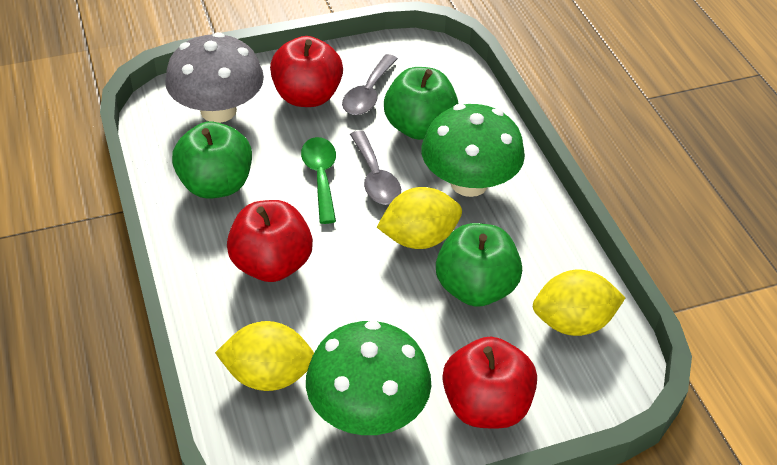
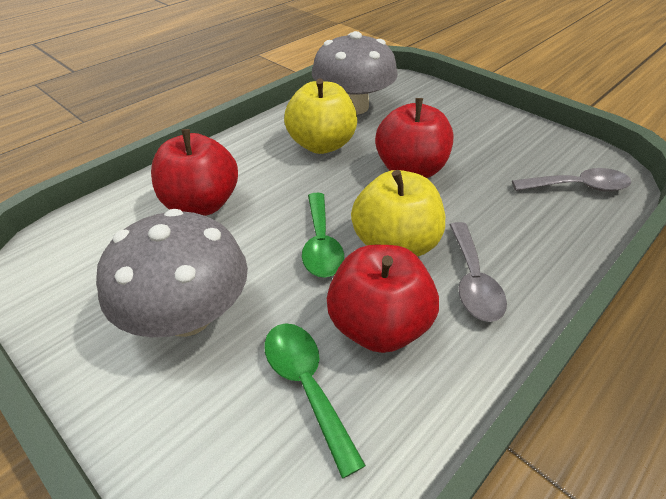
green apple: 3 -> 0
green mushroom: 2 -> 0
green spoon: 1 -> 2
grey mushroom: 1 -> 2
yellow apple: 0 -> 2
yellow lemon: 3 -> 0

